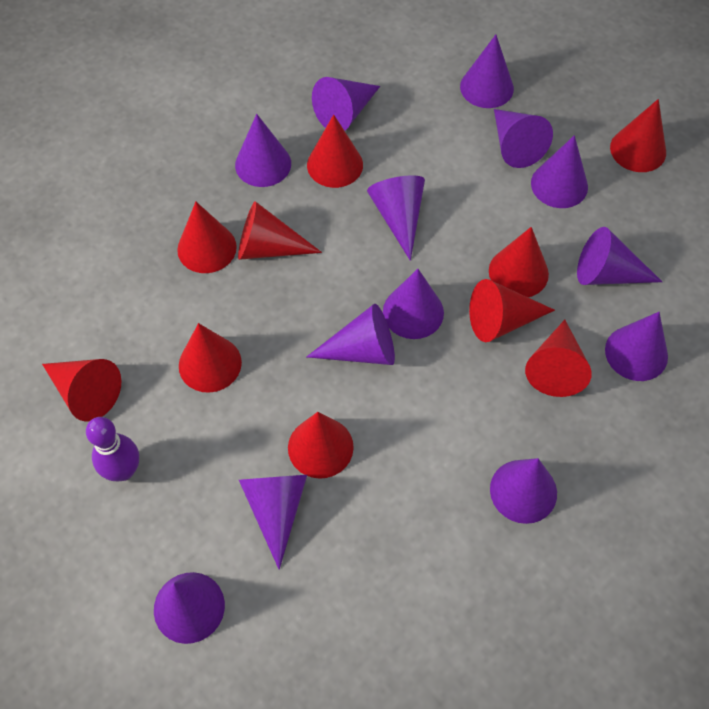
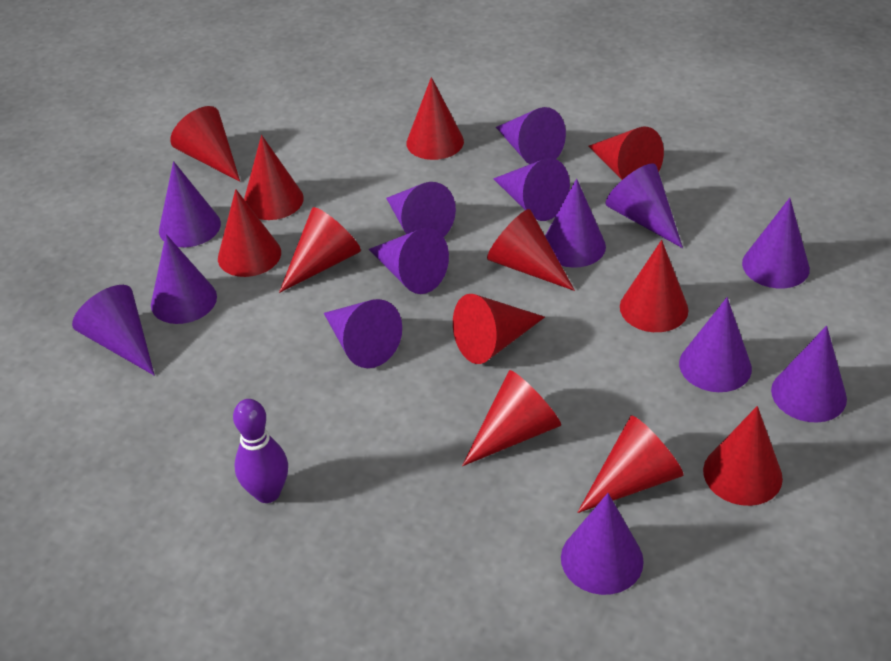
purple cone: 13 -> 14
red cone: 10 -> 12

